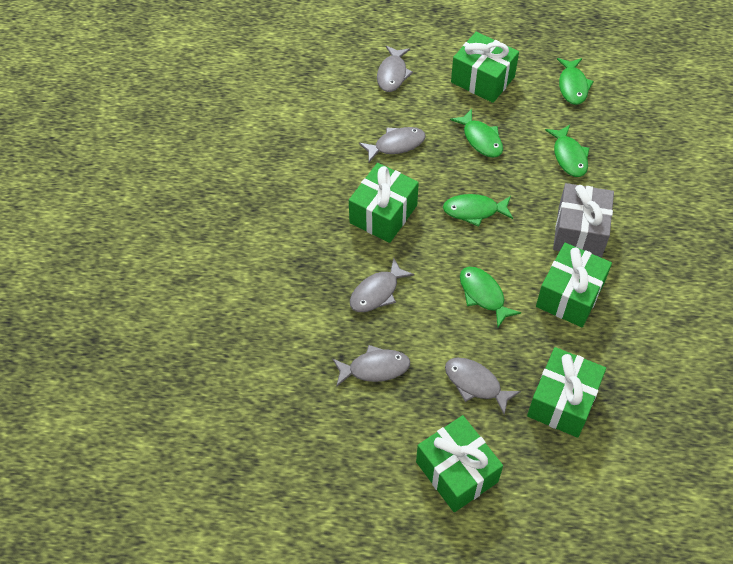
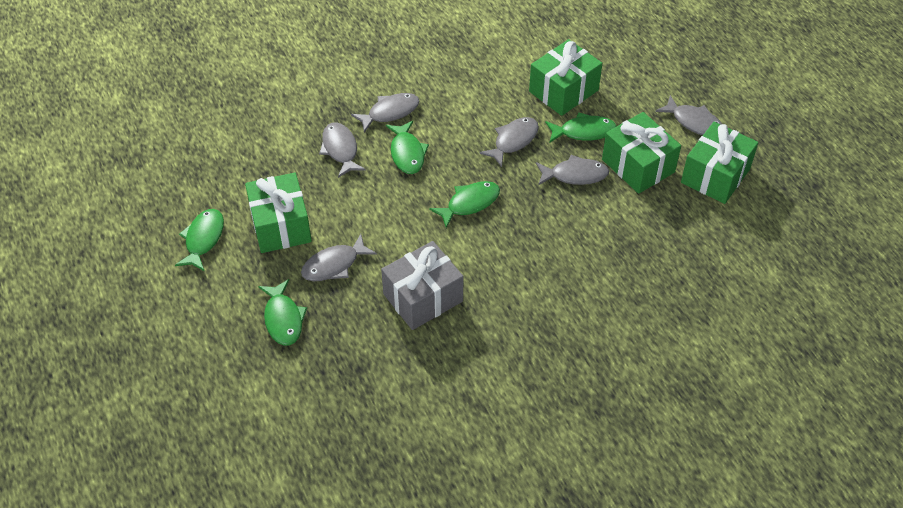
green gift: 5 -> 4
grey fish: 5 -> 6

